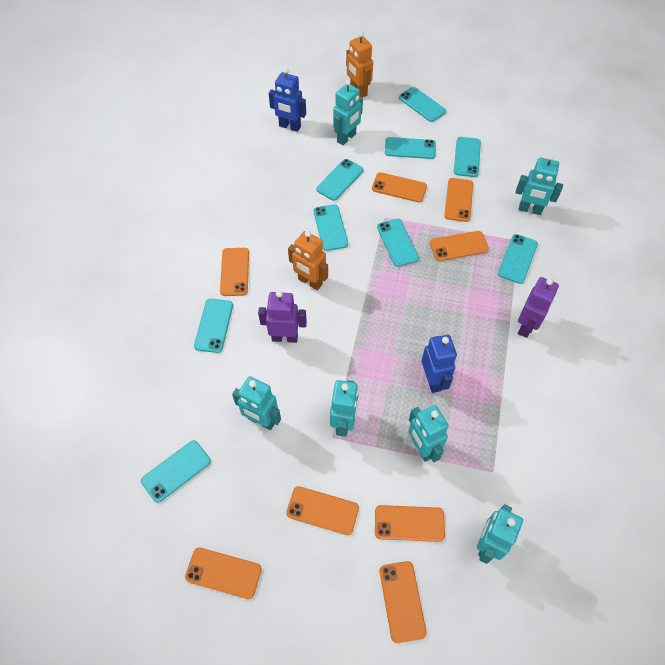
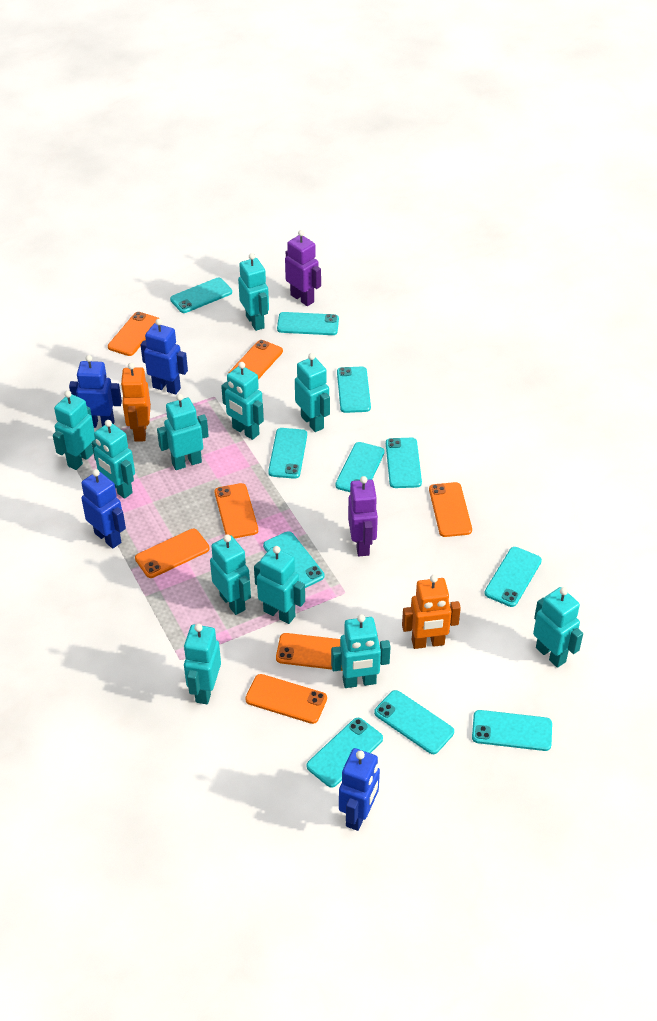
blue robot: 2 -> 4
orange phone: 8 -> 7
turquoise phone: 9 -> 11
turquoise robot: 6 -> 11

